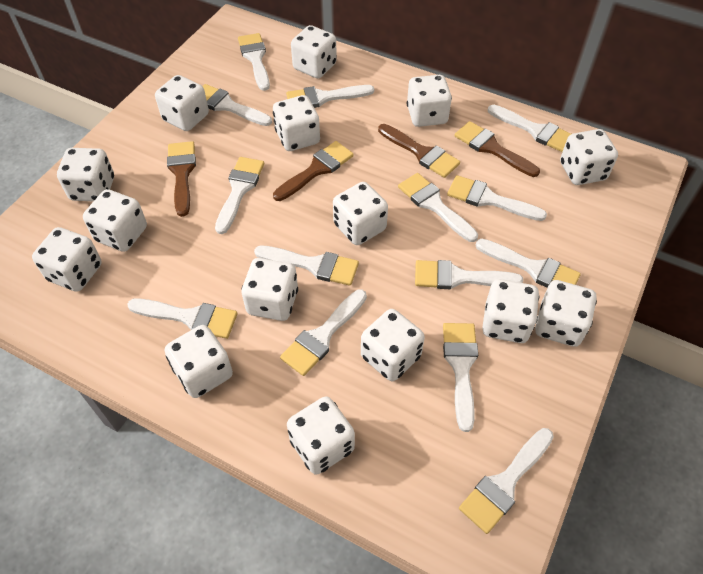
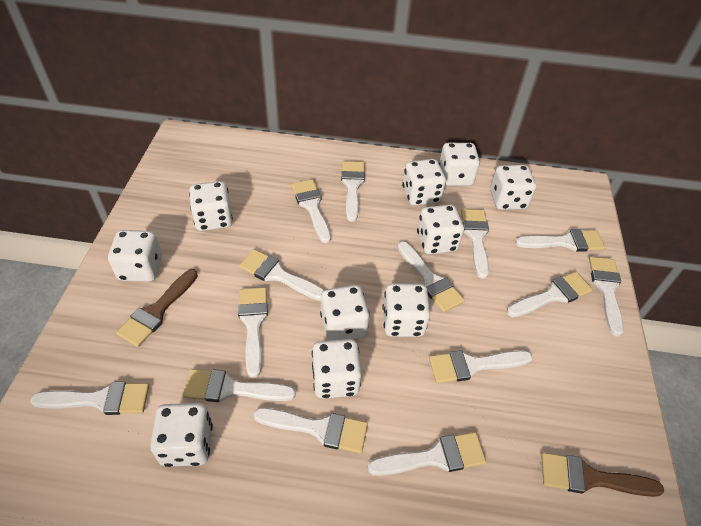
brown brush: 4 -> 2
white dice: 15 -> 10

